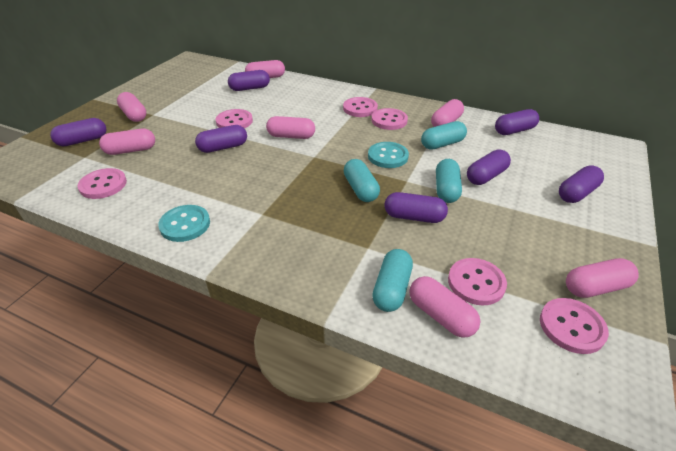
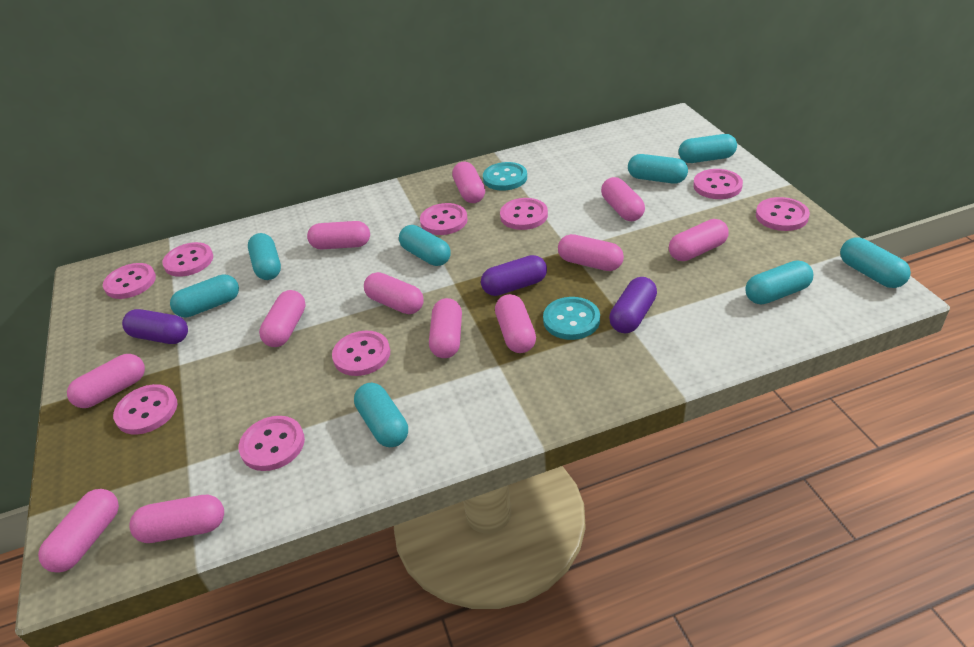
pink button: 6 -> 9
pink capsule: 7 -> 12
purple capsule: 7 -> 3
turquoise capsule: 4 -> 8

